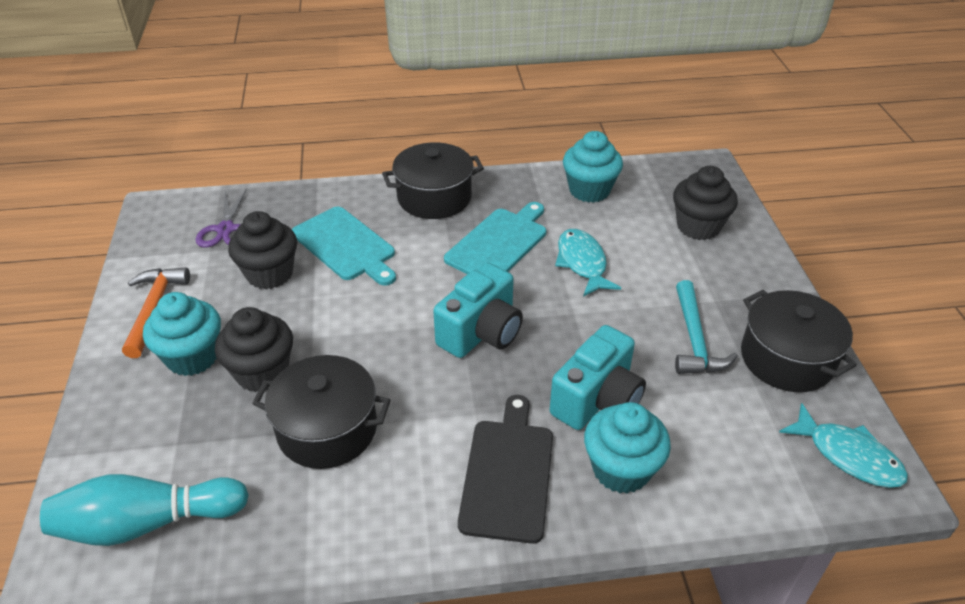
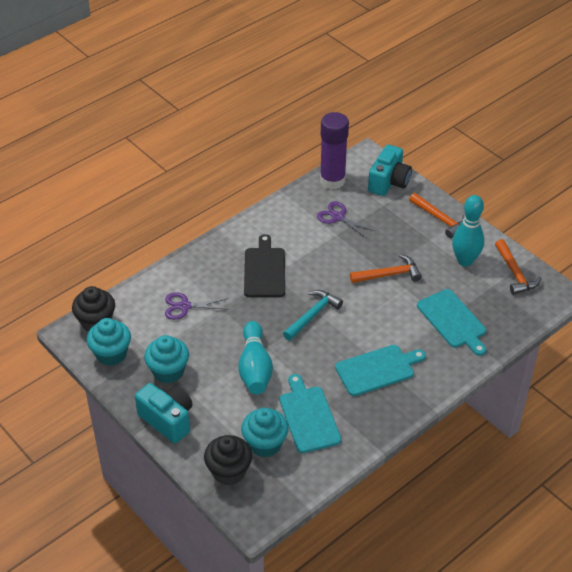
black cupcake: 3 -> 2
black pot: 3 -> 0
orange hammer: 1 -> 3
purple glue stick: 0 -> 1
purple scissors: 1 -> 2
turquoise bowling pin: 1 -> 2
turquoise cutting board: 2 -> 3
turquoise fish: 2 -> 0

